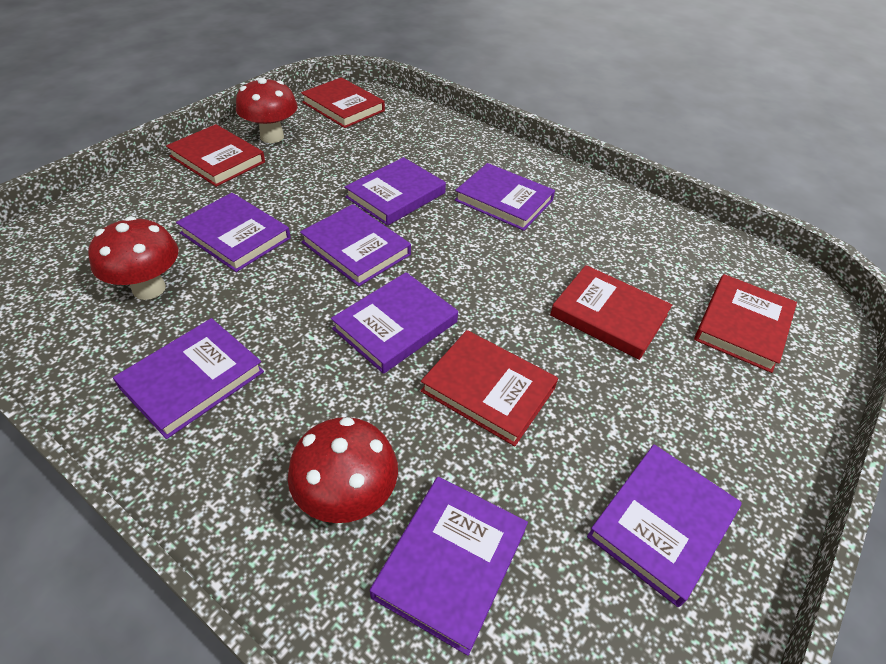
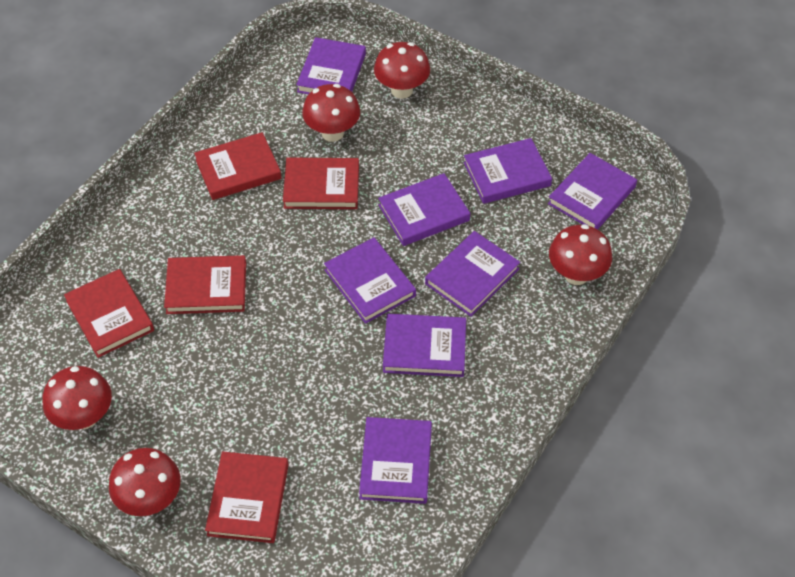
red mushroom: 3 -> 5

